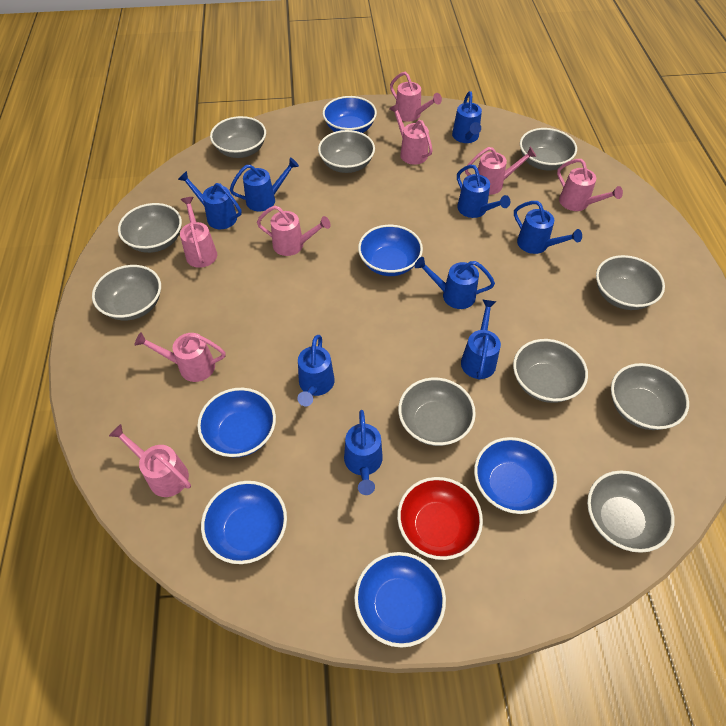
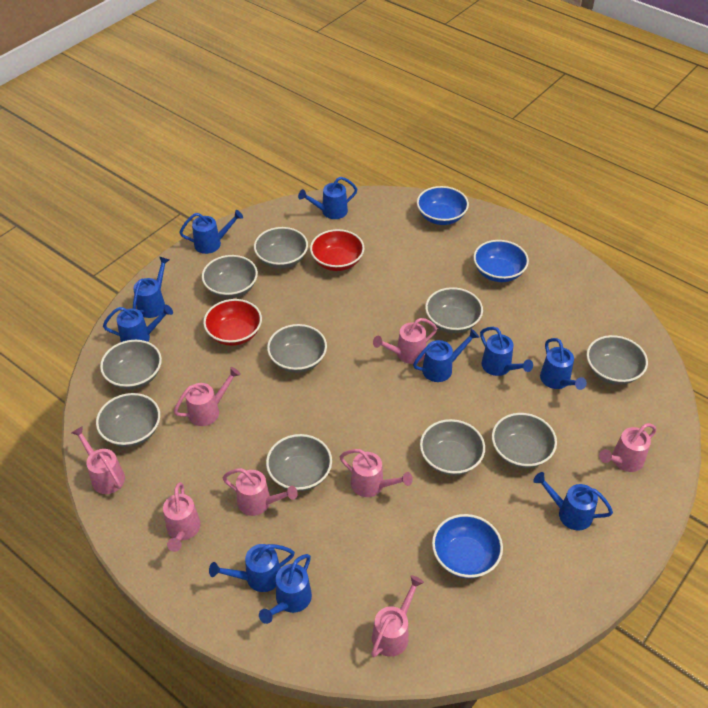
blue bowl: 6 -> 3
blue watering can: 9 -> 10
red bowl: 1 -> 2

